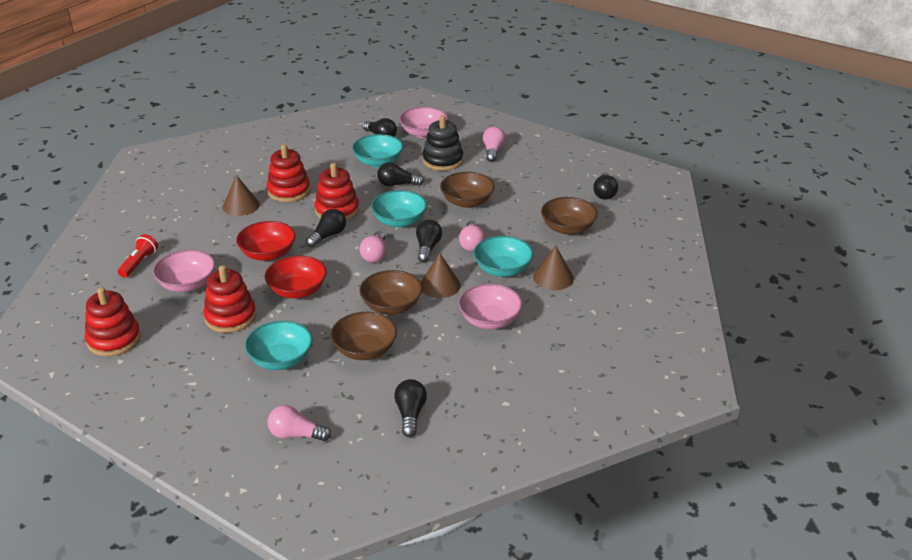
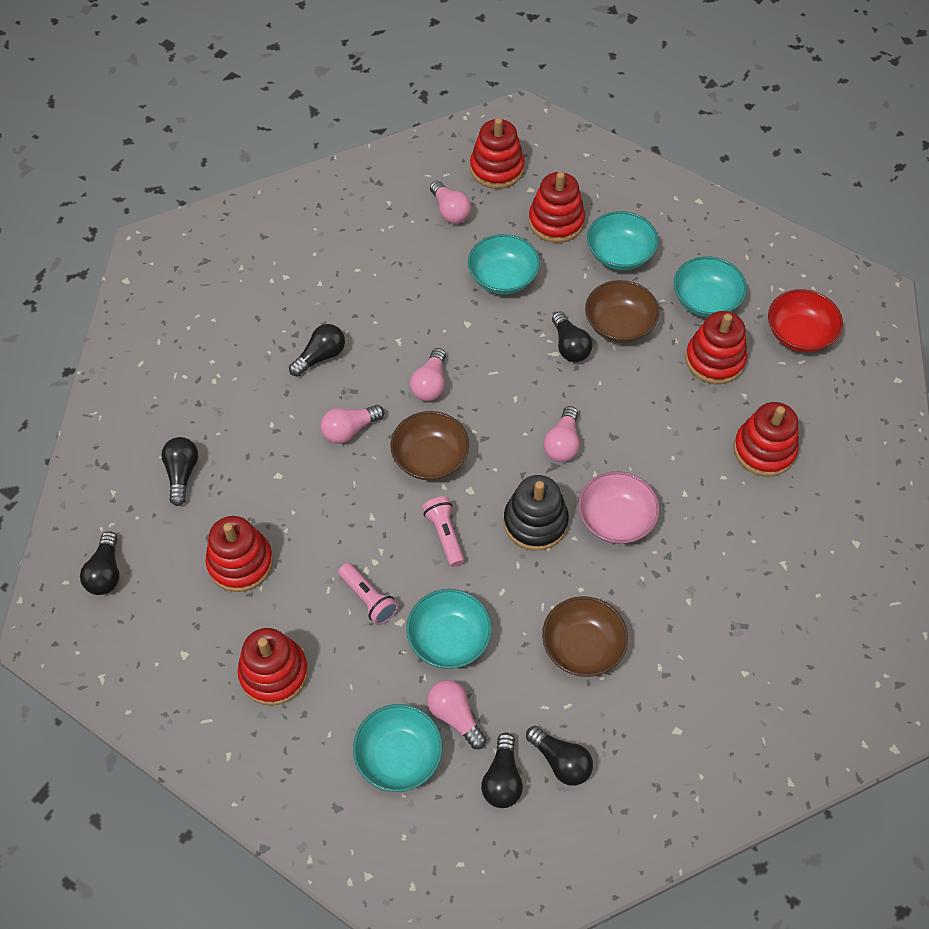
brown bowl: 4 -> 3
brown cone: 3 -> 0
pink bowl: 3 -> 1
pink flashlight: 0 -> 2
pink light bulb: 4 -> 5
red bowl: 2 -> 1
red flashlight: 1 -> 0
red stacking toy: 4 -> 6
turquoise bowl: 4 -> 5

